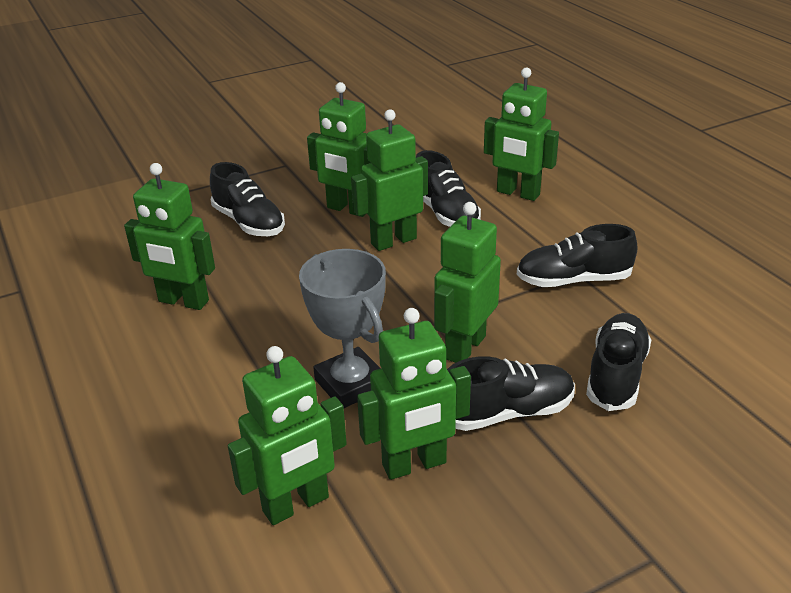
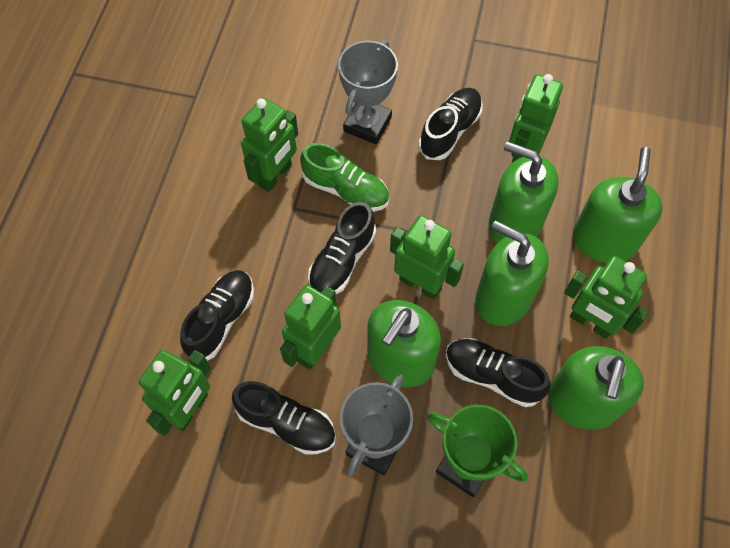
green robot: 7 -> 6
green shoe: 0 -> 1
green soap dispenser: 0 -> 5
green trophy: 0 -> 1
grey trophy: 1 -> 2

